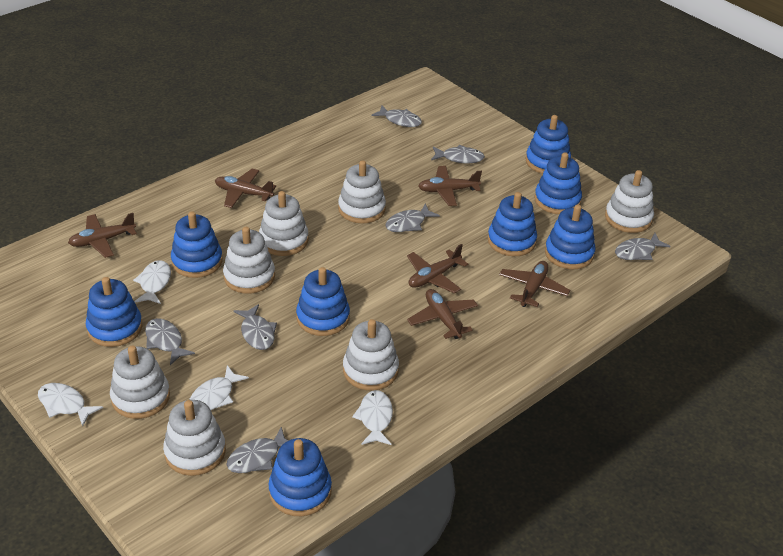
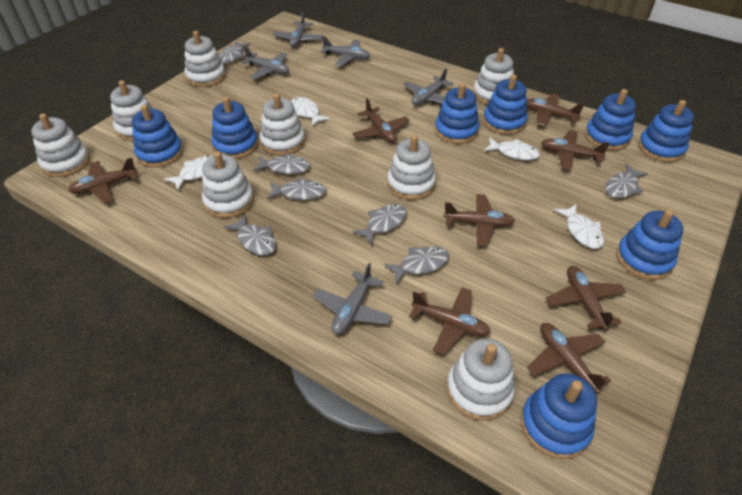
brown plane: 6 -> 8
grey plane: 0 -> 5
white stacking toy: 7 -> 8

